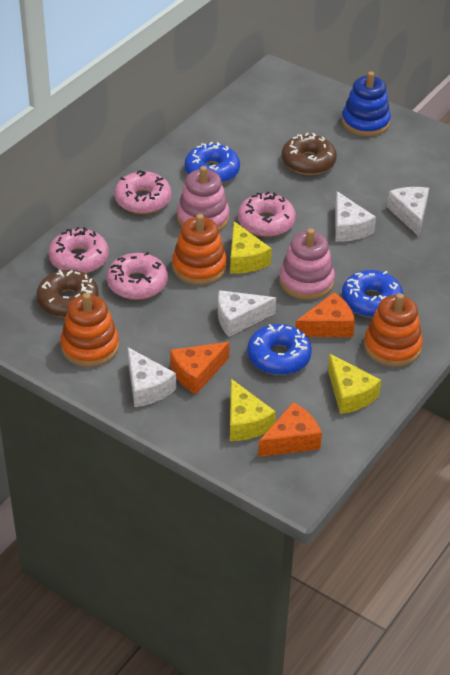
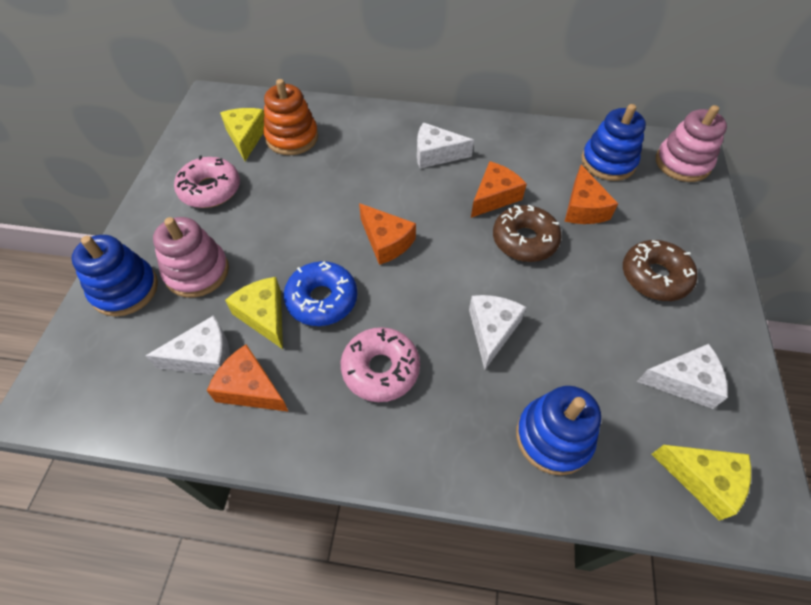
blue donut: 3 -> 1
blue stacking toy: 1 -> 3
orange cheese: 3 -> 4
orange stacking toy: 3 -> 1
pink donut: 4 -> 2

